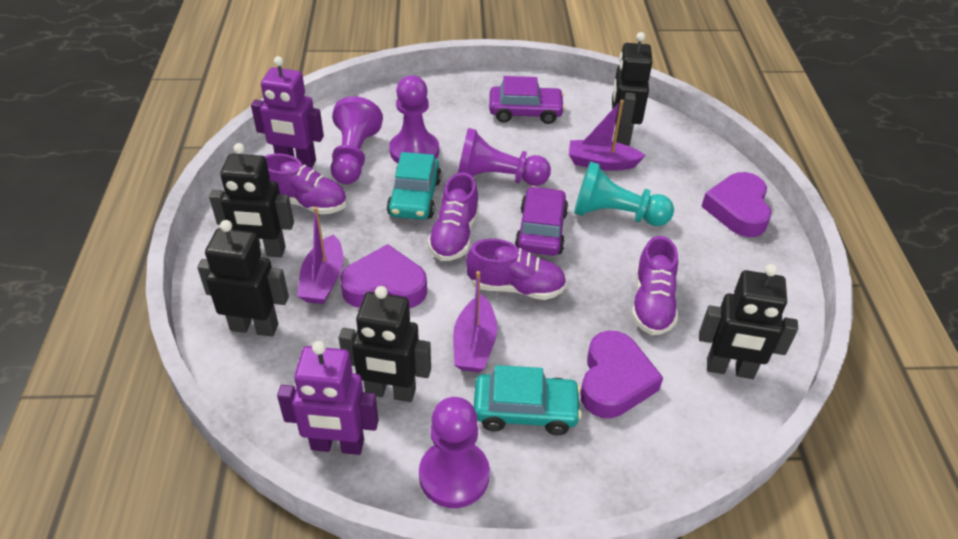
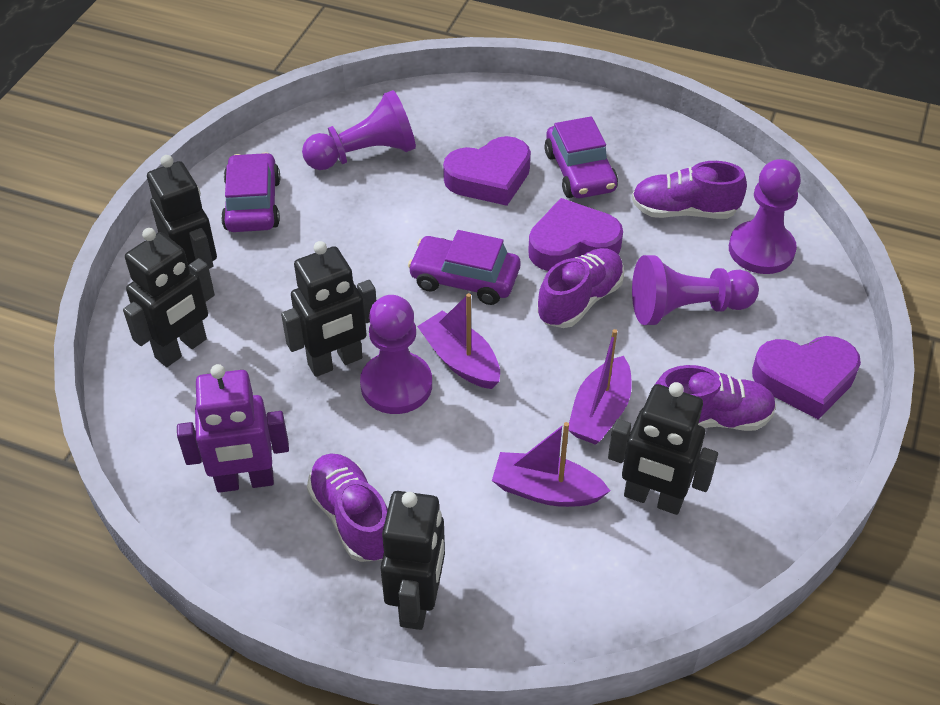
purple car: 2 -> 3
purple robot: 2 -> 1
turquoise car: 2 -> 0
turquoise pawn: 1 -> 0

